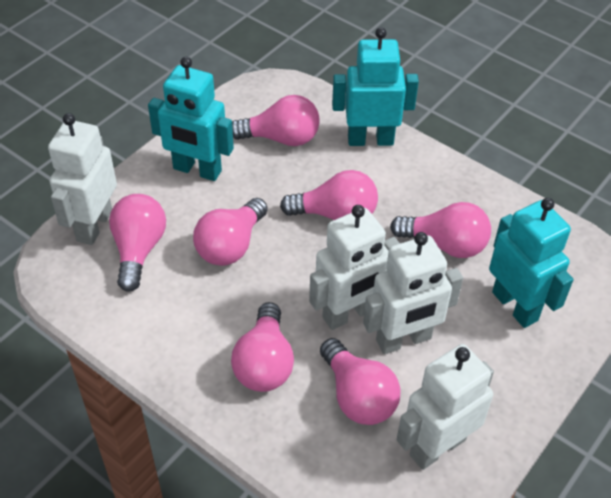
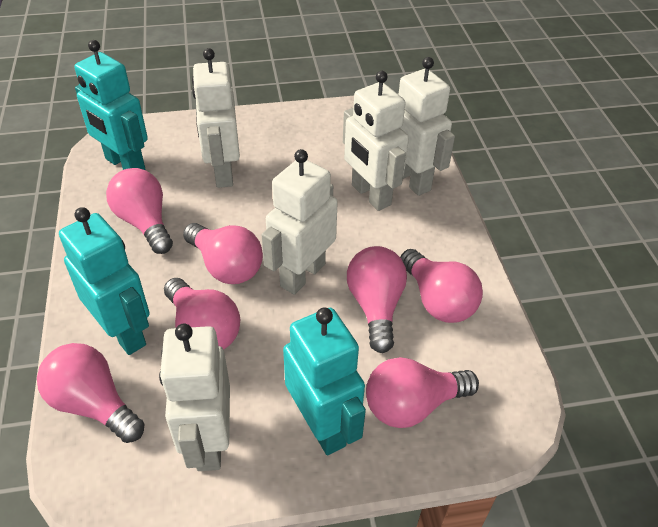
white robot: 4 -> 5

